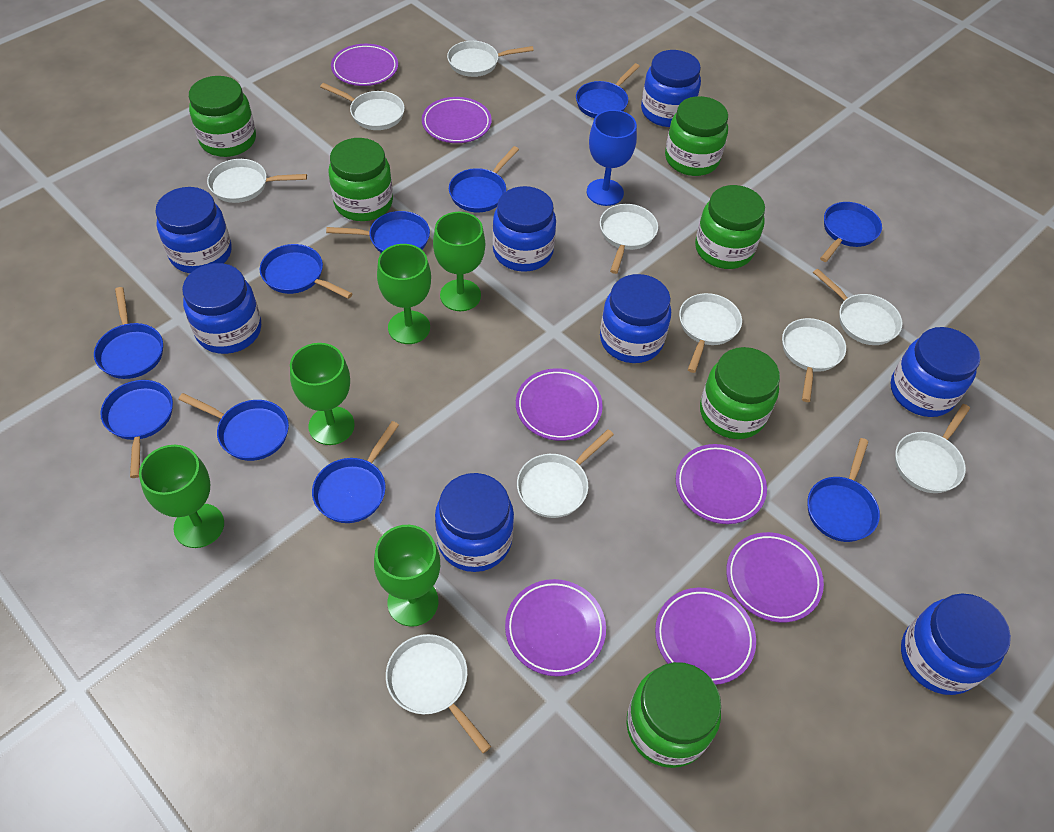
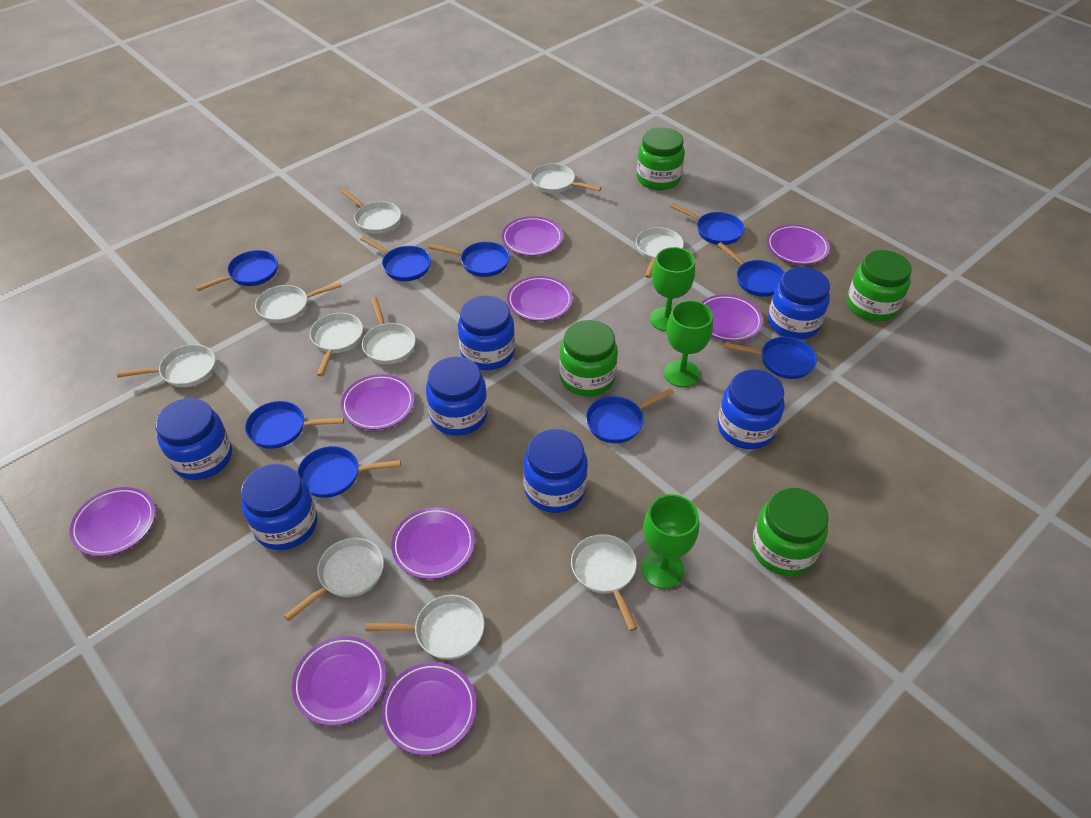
blue goblet: 1 -> 0
blue jar: 8 -> 7
blue pan: 10 -> 9
green goblet: 5 -> 3
green jar: 6 -> 4
purple plate: 7 -> 9

